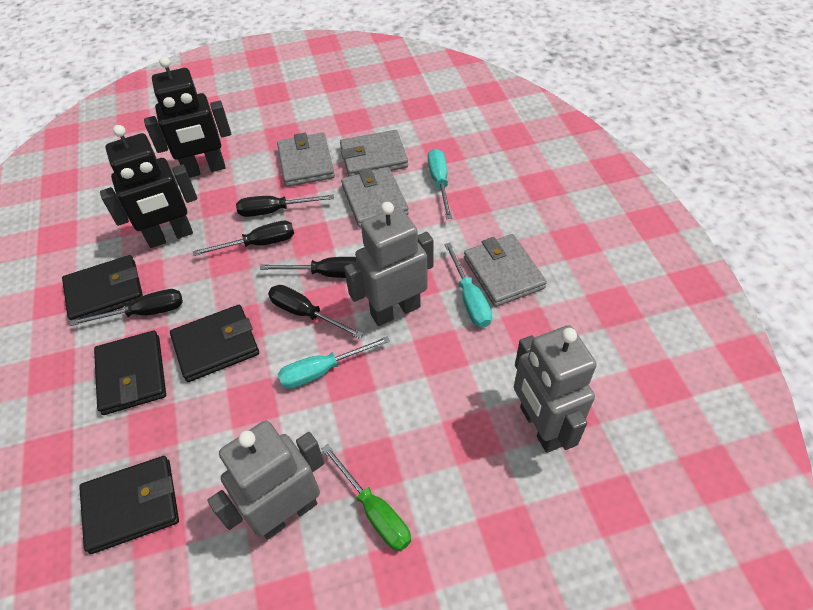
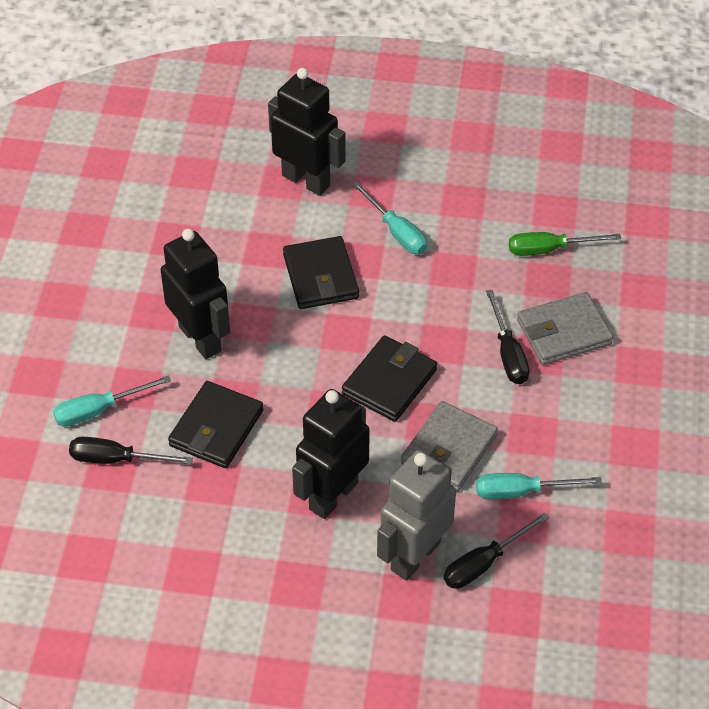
black robot: 2 -> 3
black screwdriver: 5 -> 3
black wallet: 4 -> 3
grey robot: 3 -> 1
grey wallet: 4 -> 2

